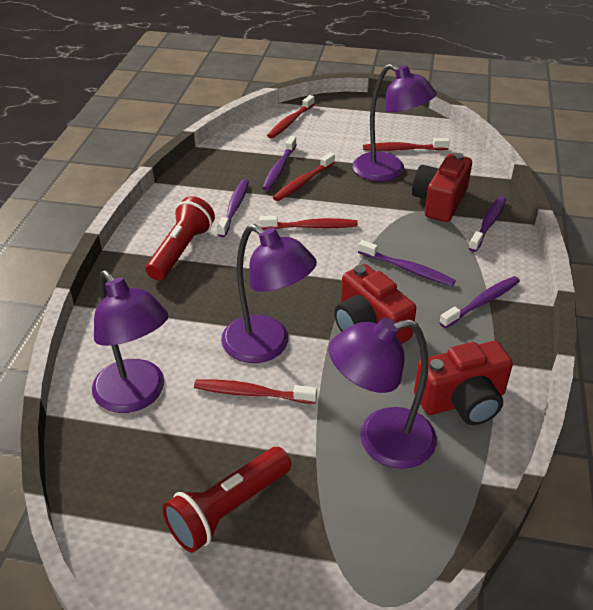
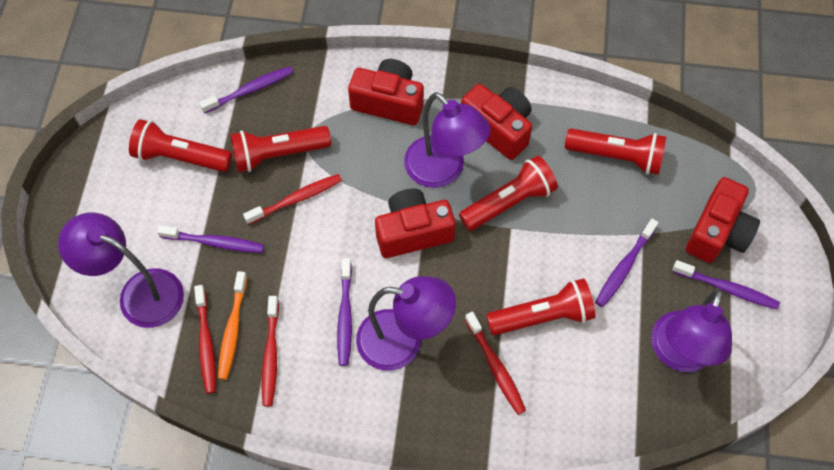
orange toothbrush: 0 -> 1
red camera: 3 -> 4
red flashlight: 2 -> 5
red toothbrush: 5 -> 4

